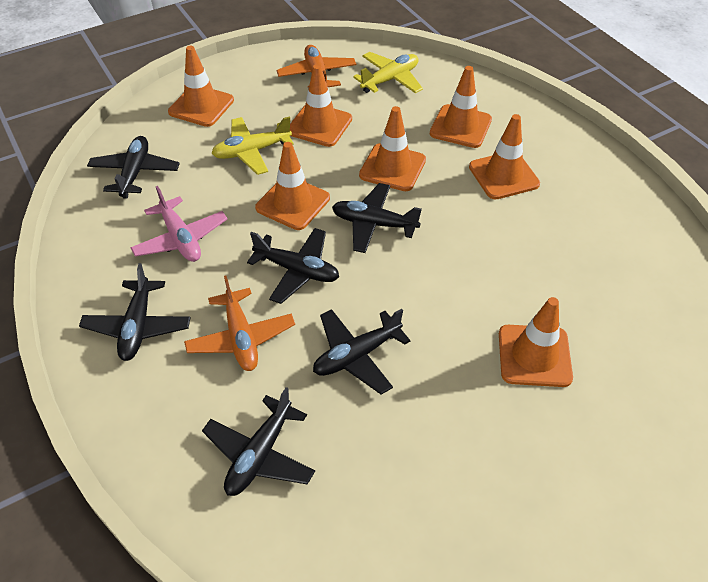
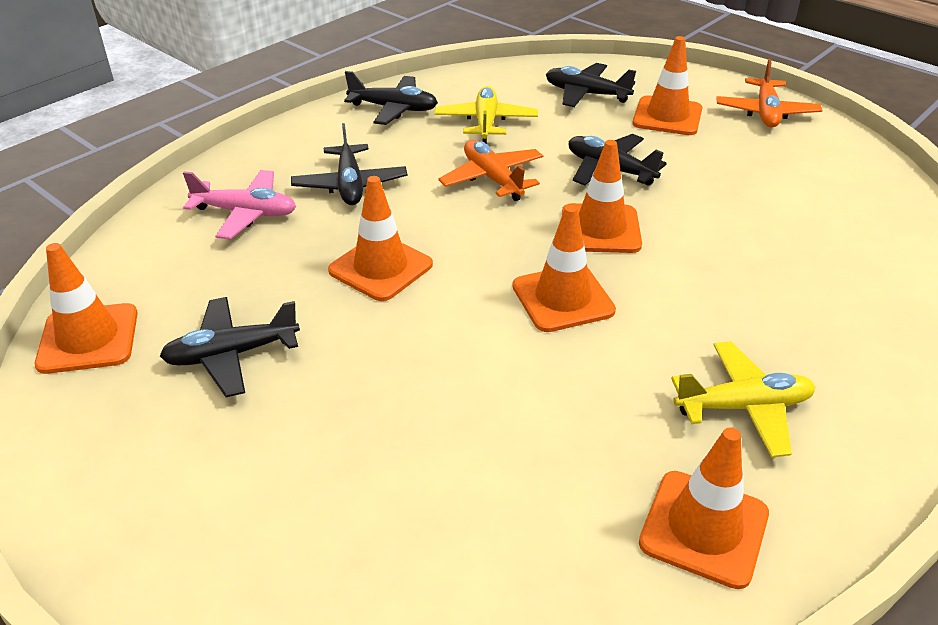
black plane: 6 -> 5
orange traffic cone: 7 -> 6

